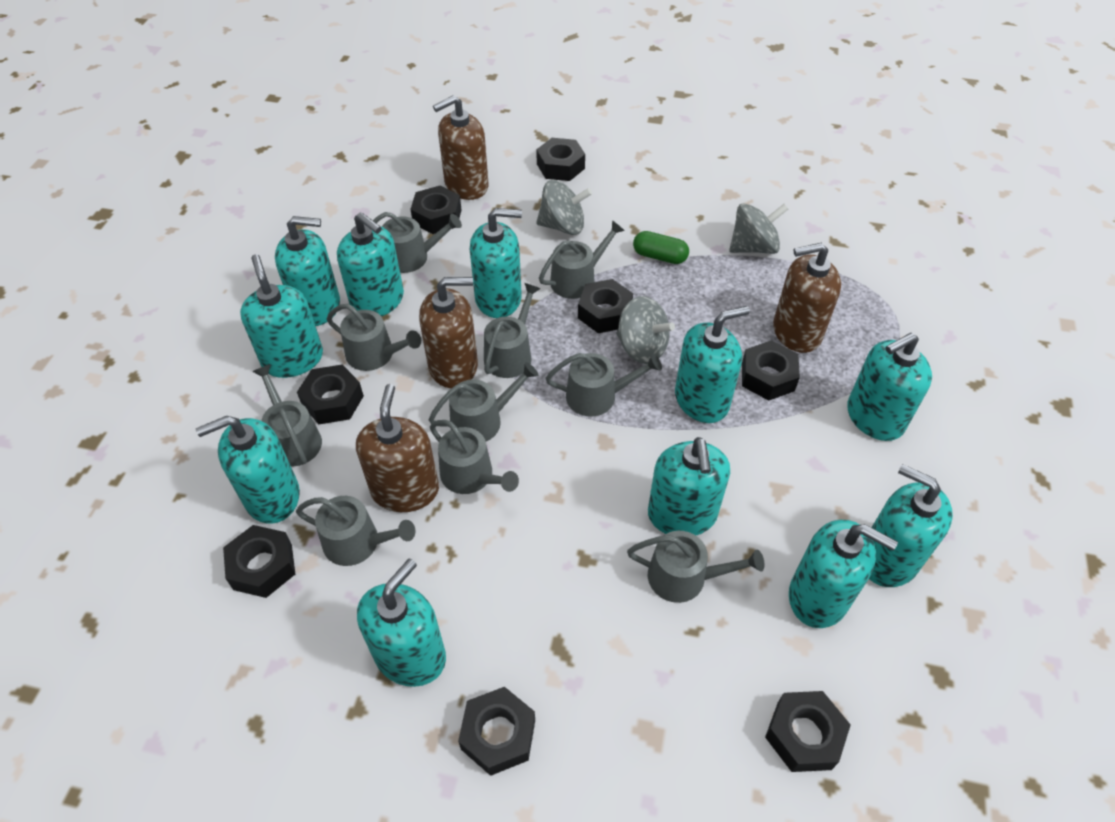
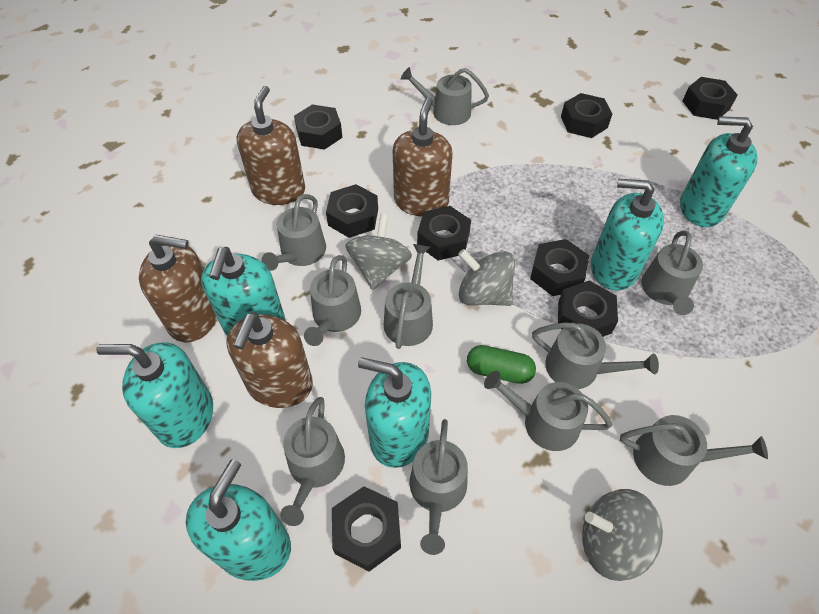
turquoise soap dispenser: 11 -> 6

